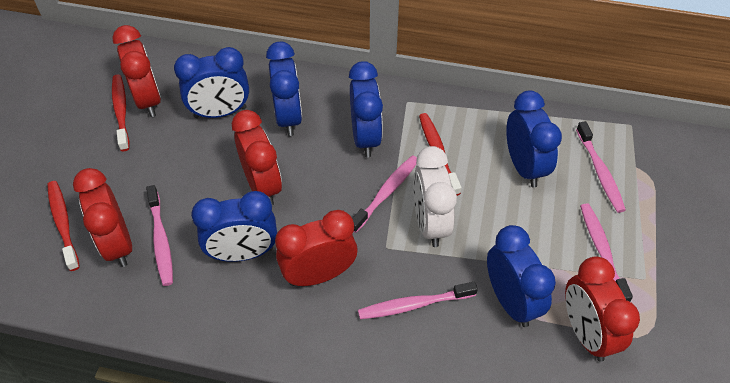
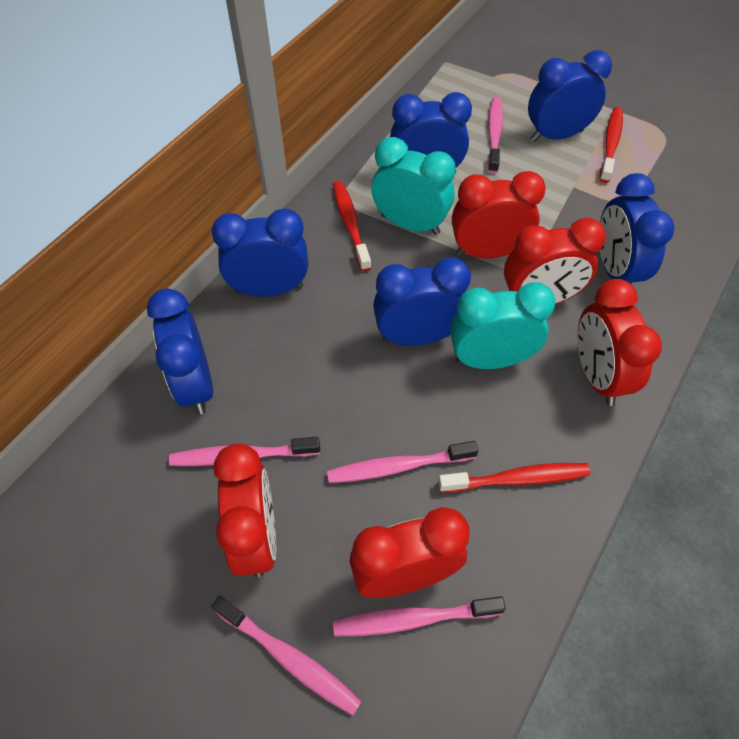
turquoise clock: 0 -> 2
white clock: 1 -> 0

